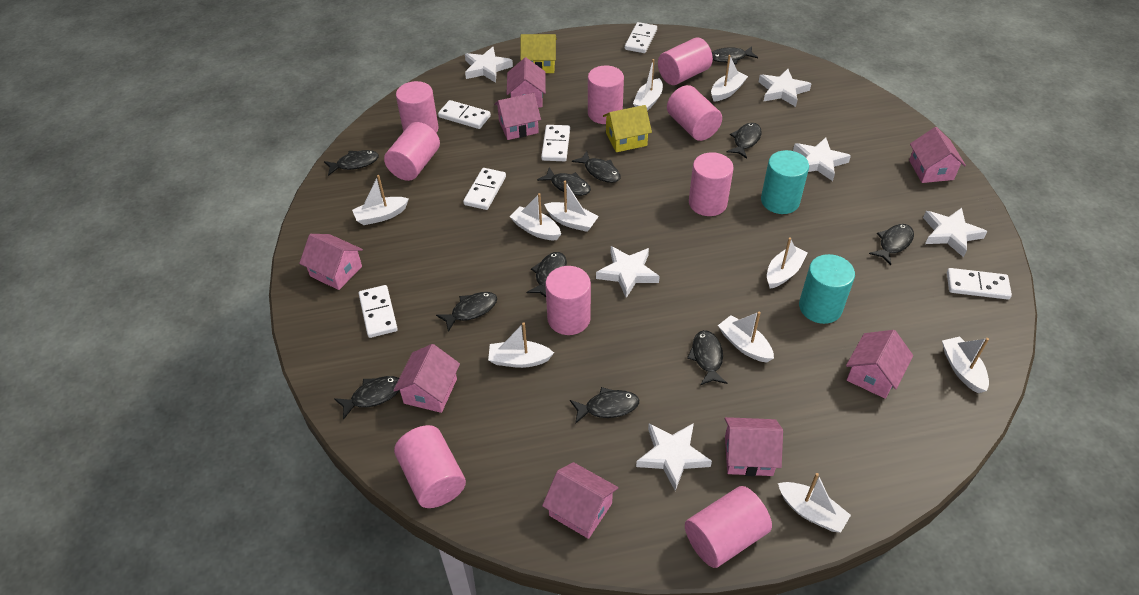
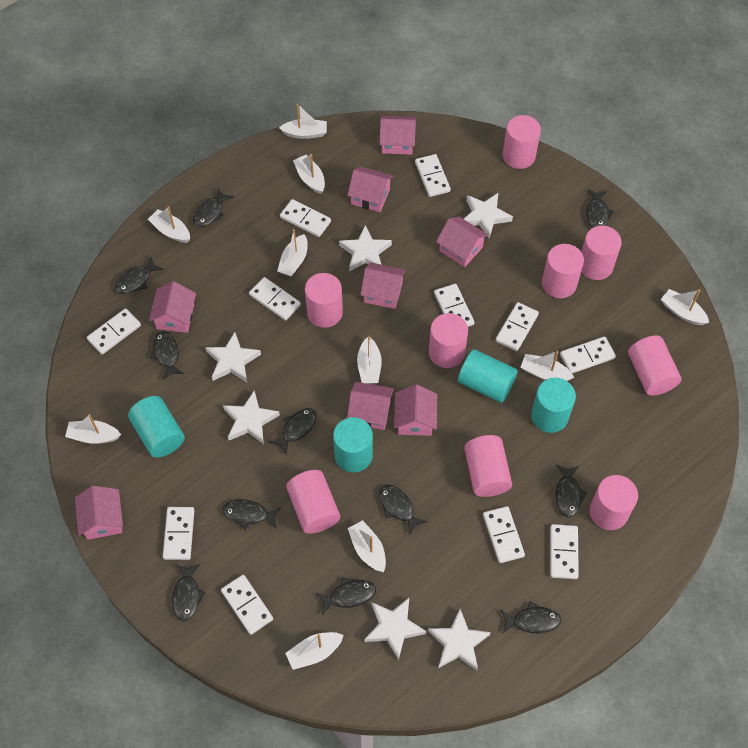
turquoise cylinder: 2 -> 4
white domino: 6 -> 11
yellow house: 2 -> 0

